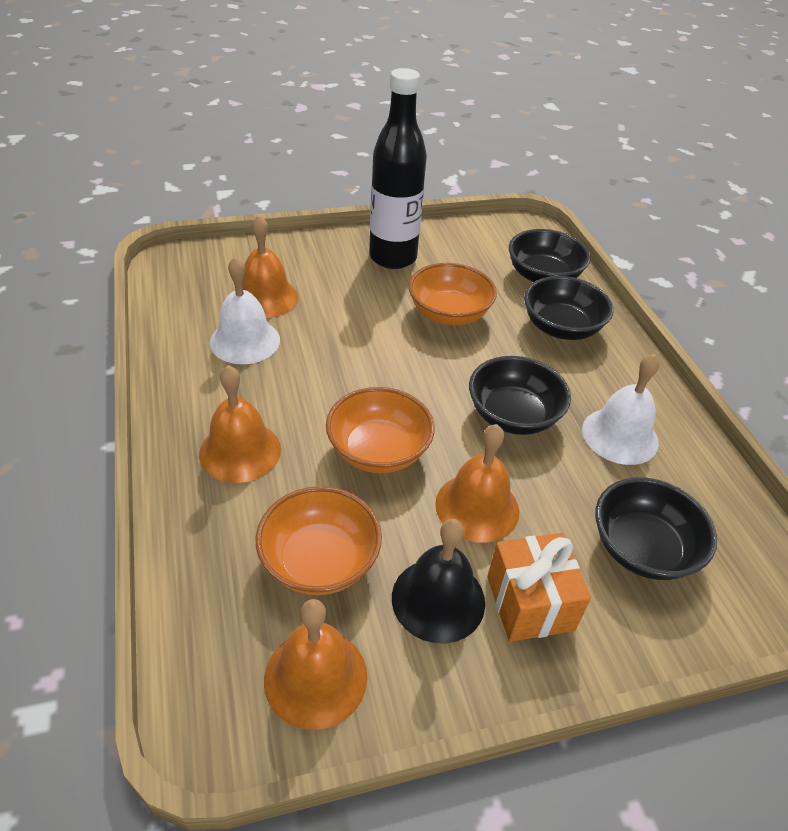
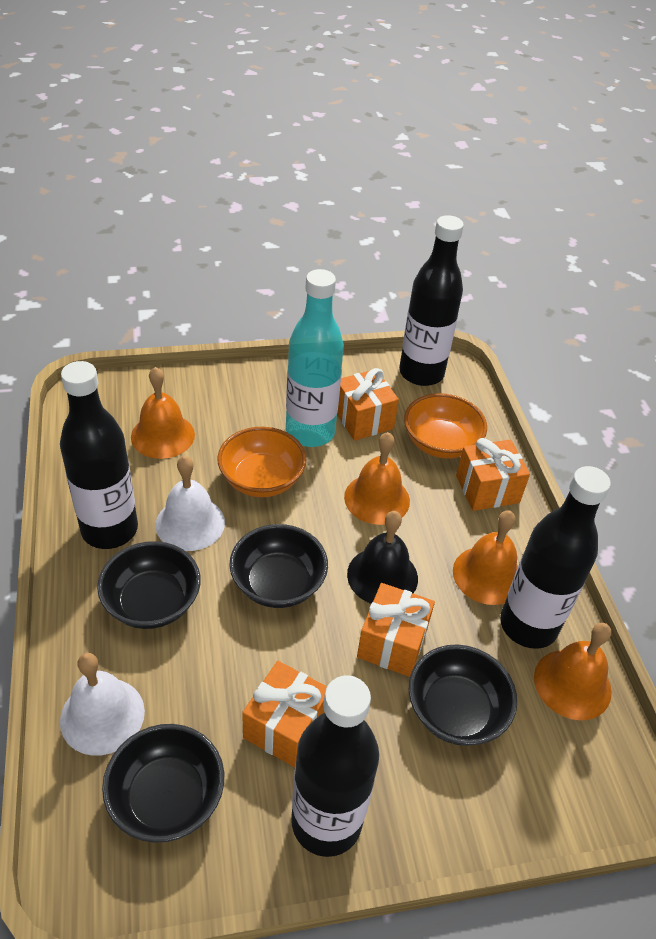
black bottle: 1 -> 4
orange bowl: 3 -> 2
orange gift: 1 -> 4
turquoise bottle: 0 -> 1

